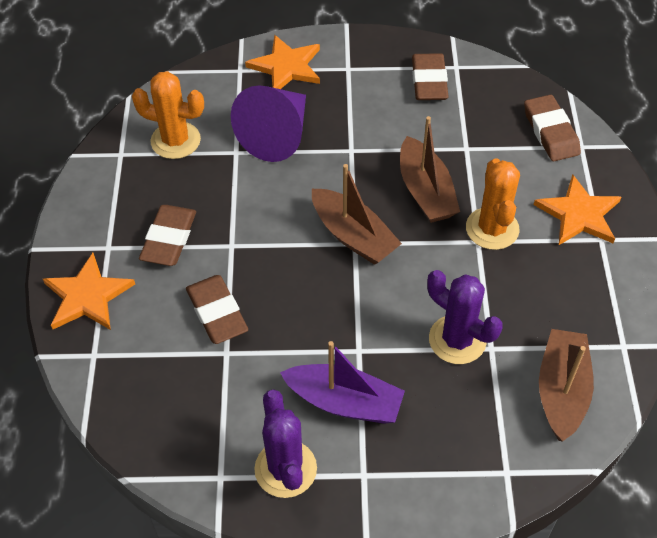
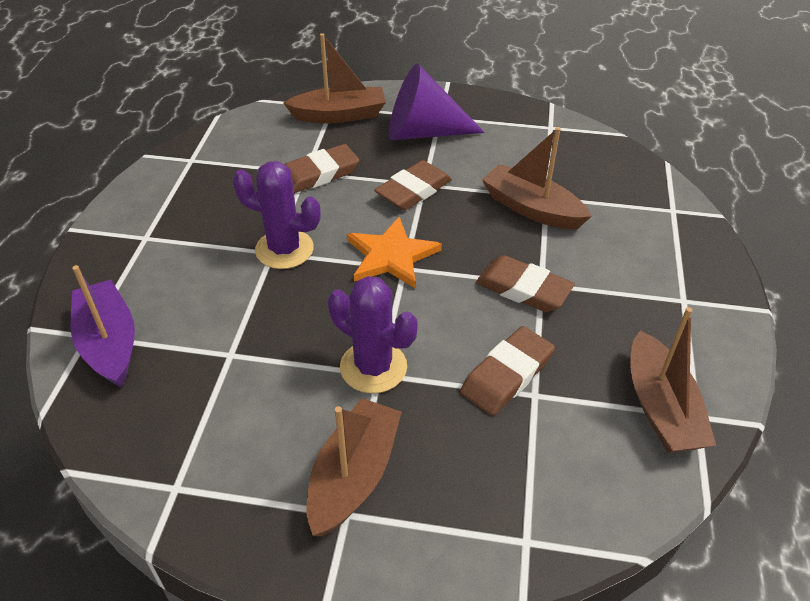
brown boat: 3 -> 4
orange cactus: 2 -> 0
orange star: 3 -> 1

